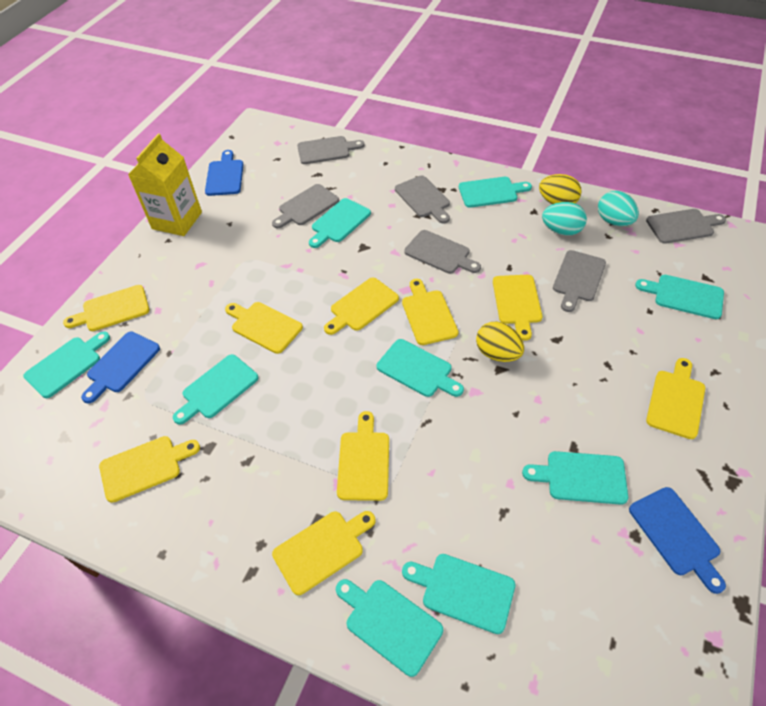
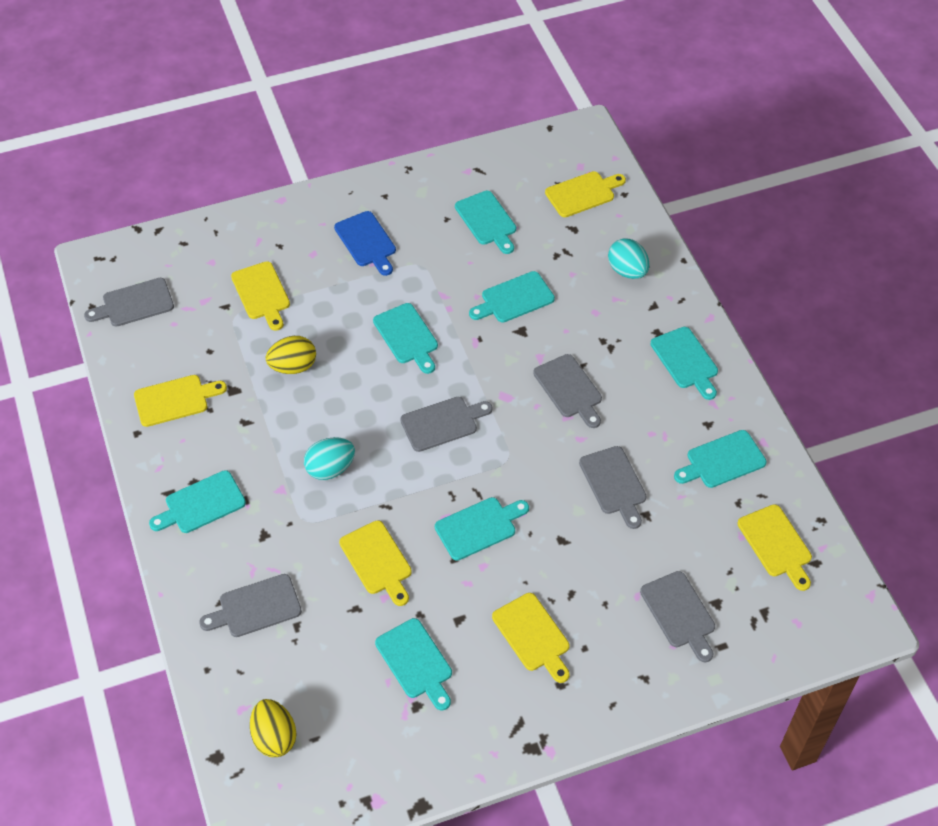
blue cutting board: 3 -> 1
turquoise cutting board: 9 -> 8
yellow carton: 1 -> 0
yellow cutting board: 9 -> 6

